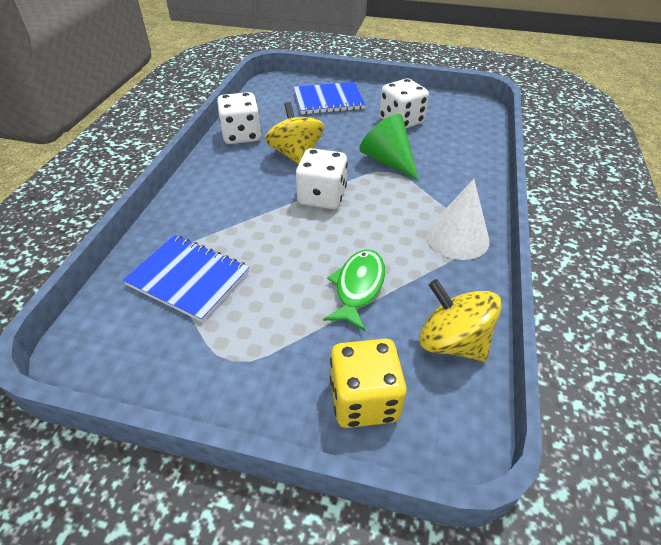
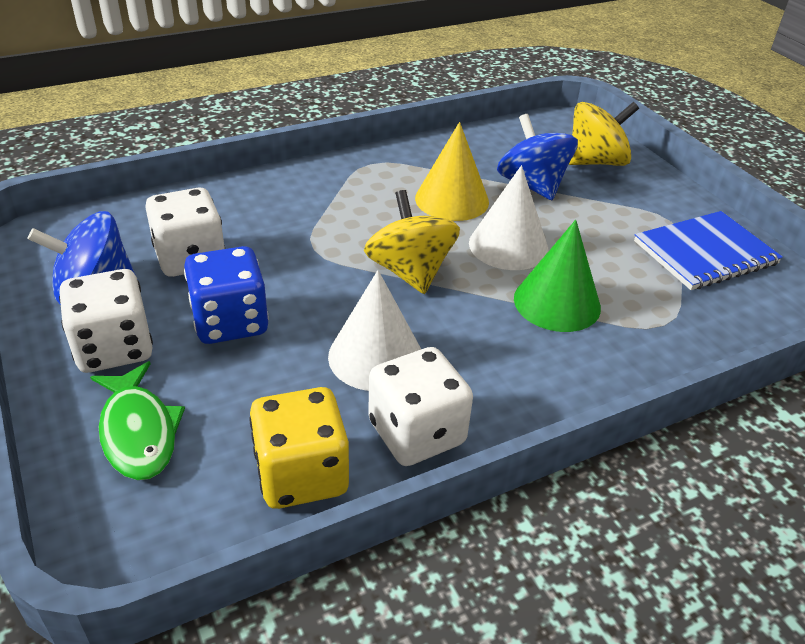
blue dice: 0 -> 1
blue notebook: 2 -> 1
blue spinning top: 0 -> 2
white cone: 1 -> 2
yellow cone: 0 -> 1

